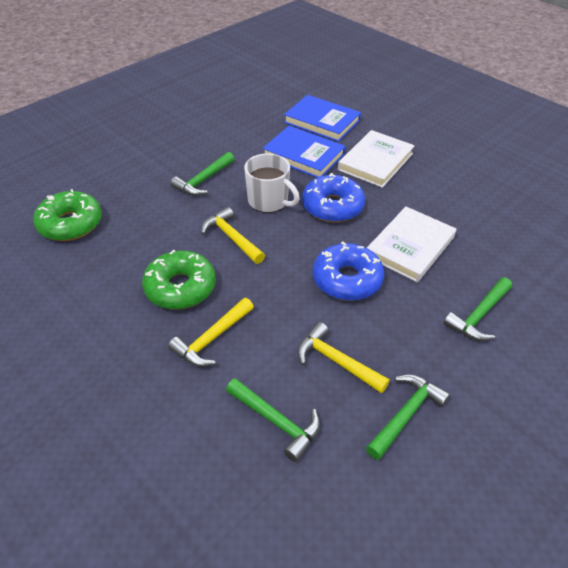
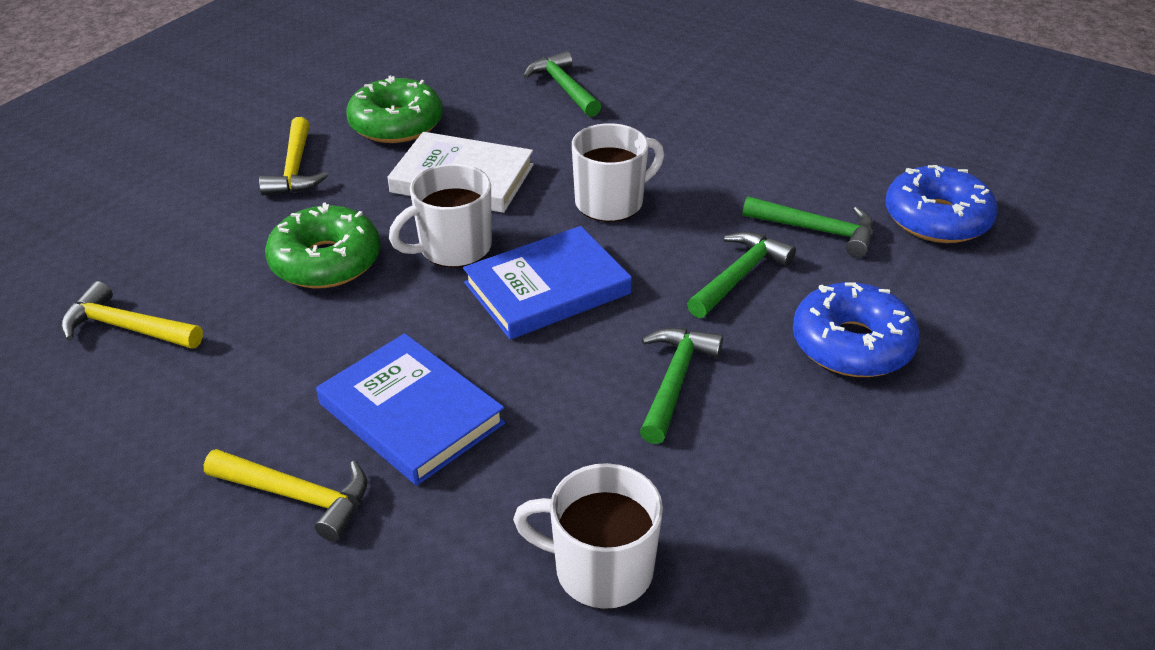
white book: 2 -> 1
white mug: 1 -> 3

